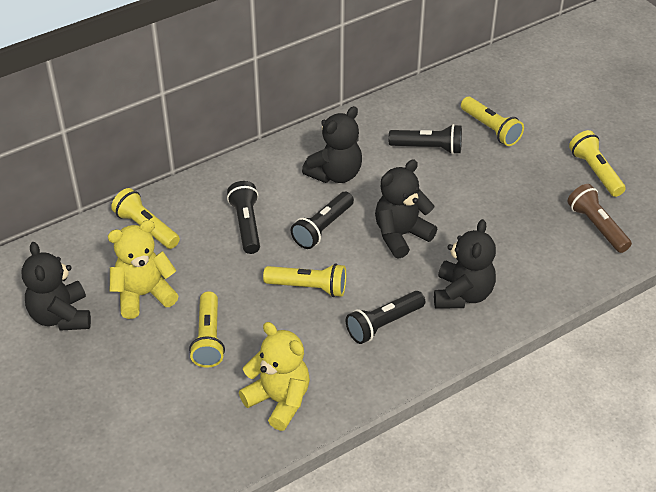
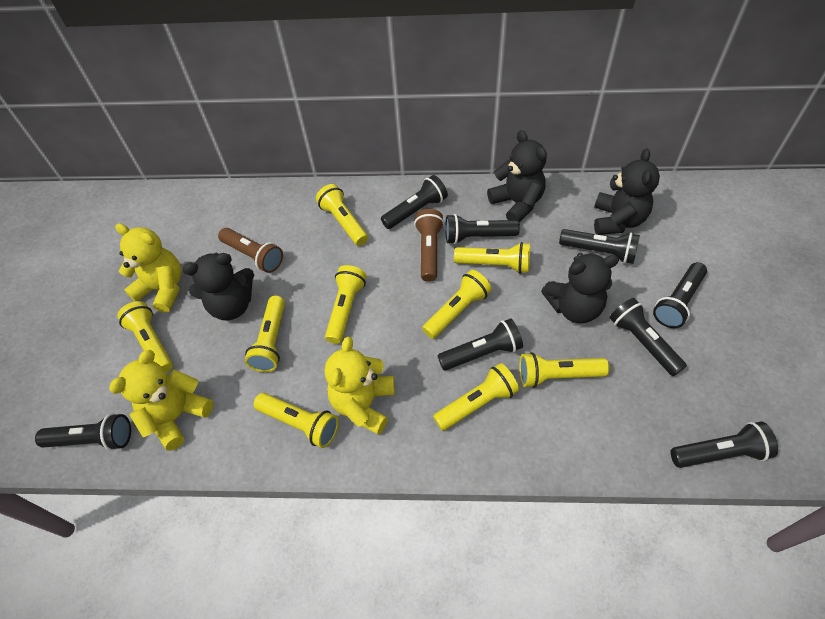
black flashlight: 4 -> 8
brown flashlight: 1 -> 2
yellow flashlight: 5 -> 9
yellow teddy bear: 2 -> 3

